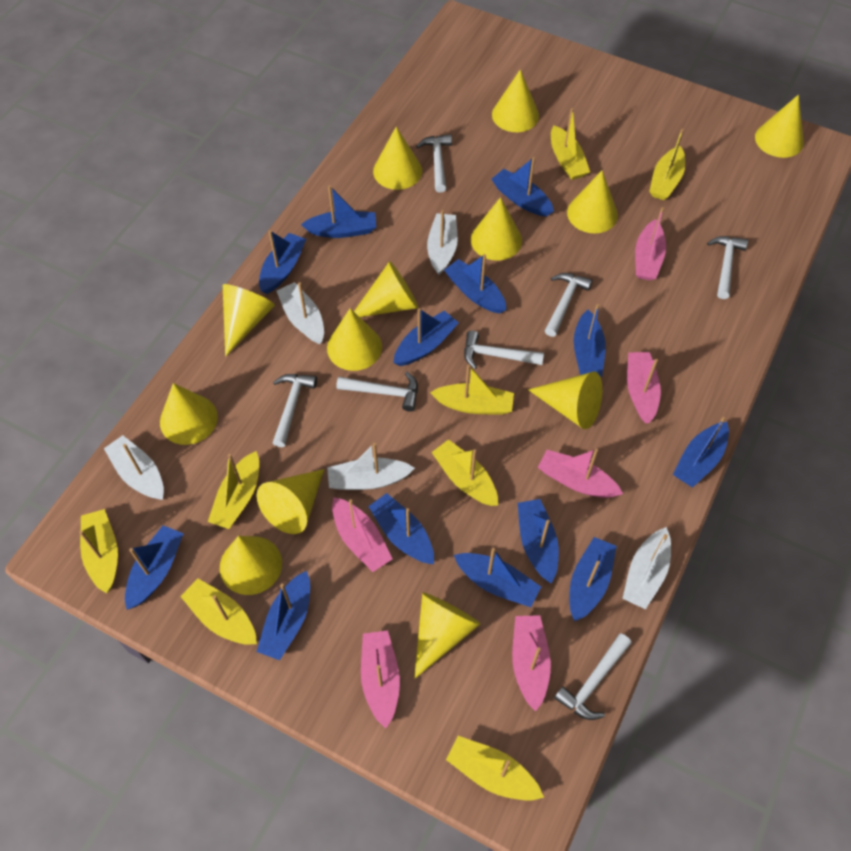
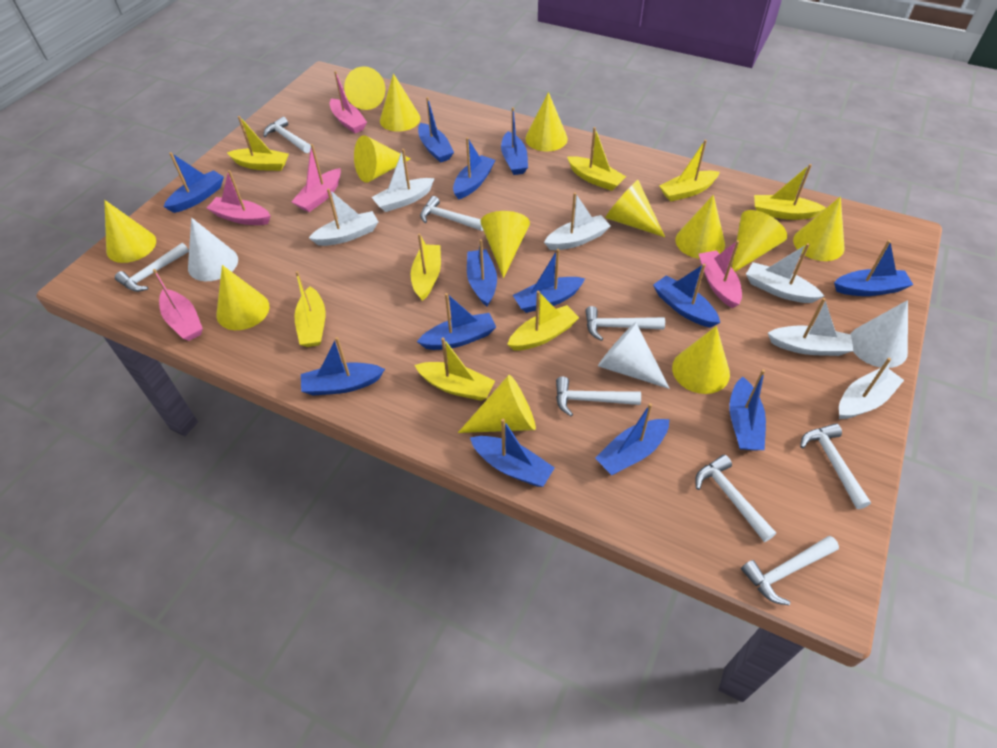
pink boat: 6 -> 5
white boat: 5 -> 6
white cone: 0 -> 3
white hammer: 7 -> 8

